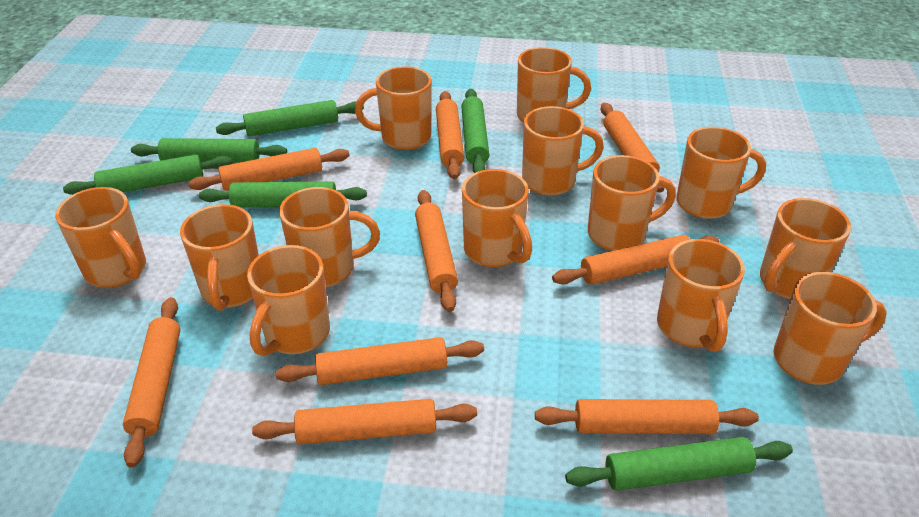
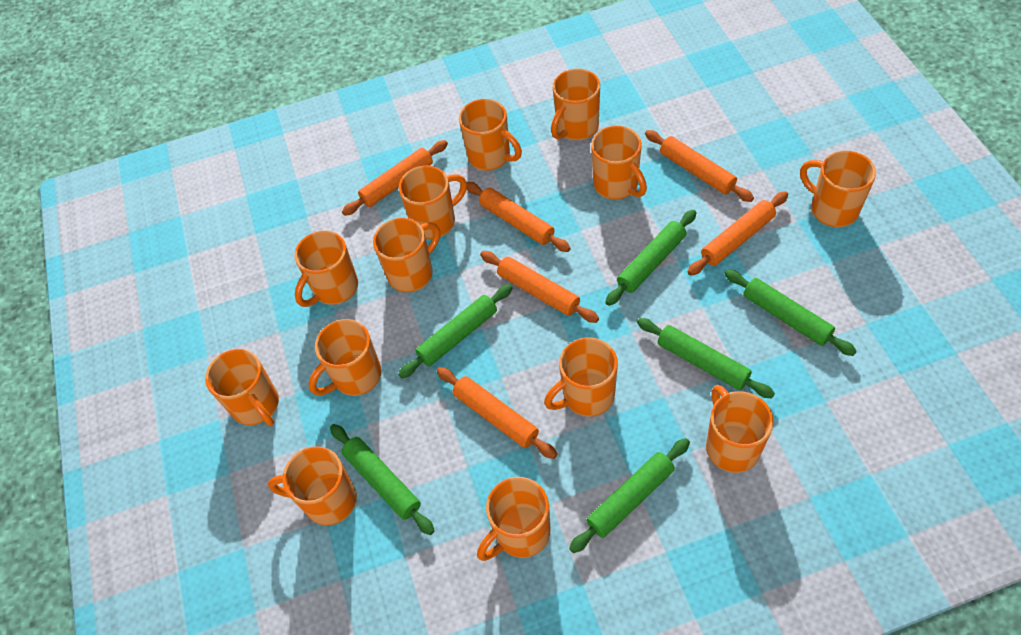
orange rolling pin: 9 -> 6

